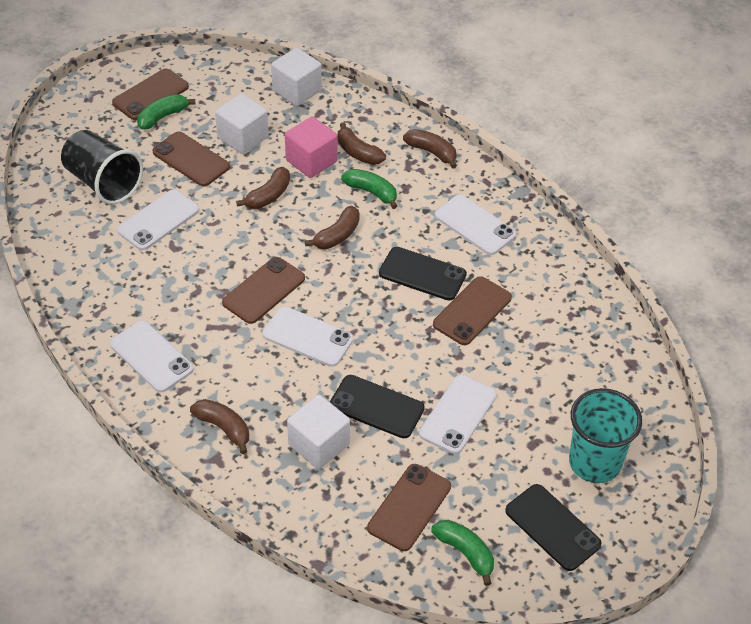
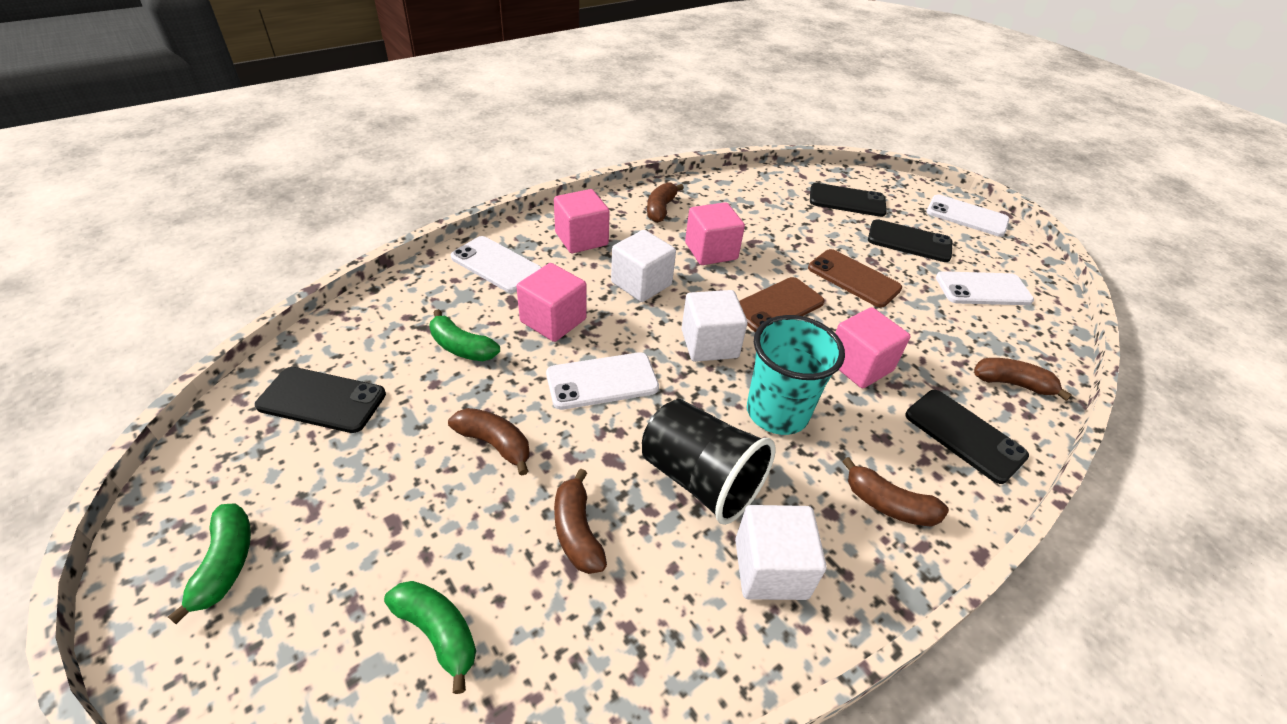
black phone: 3 -> 4
brown phone: 5 -> 2
pink cube: 1 -> 4
white phone: 5 -> 4

